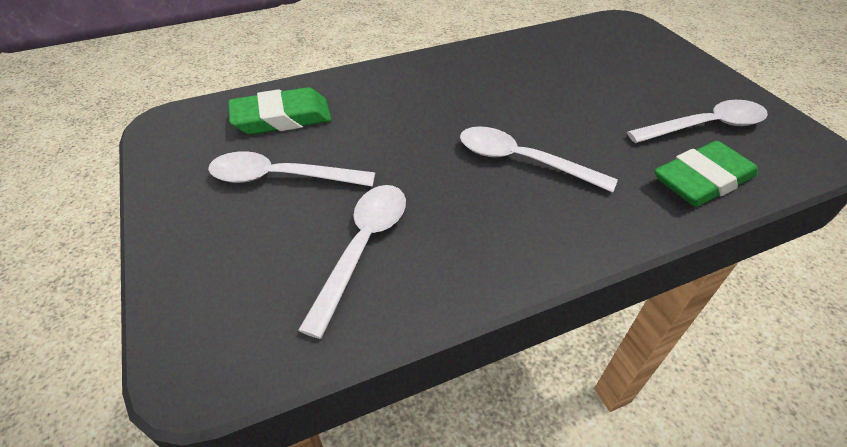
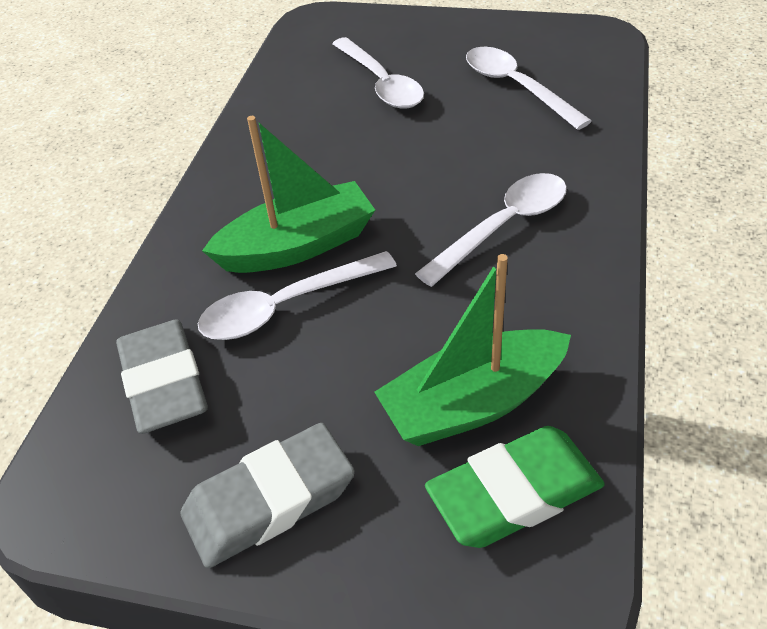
green boat: 0 -> 2
green eraser: 2 -> 1
grey eraser: 0 -> 2

